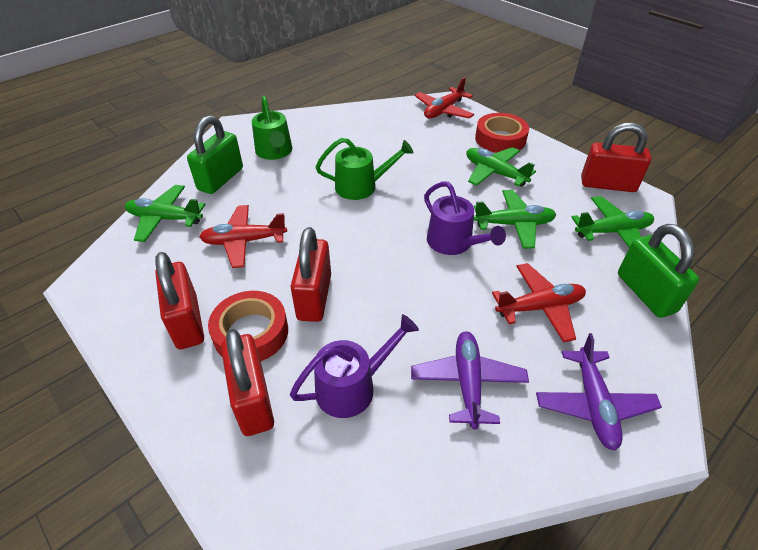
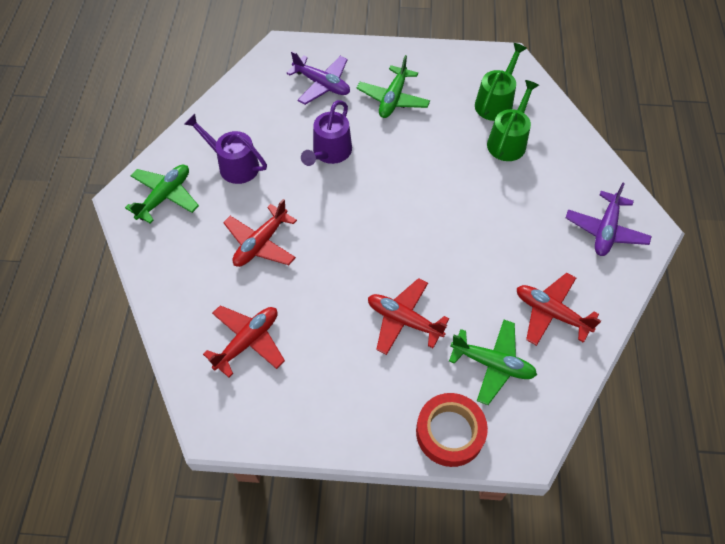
green padlock: 2 -> 0
green plane: 4 -> 3
red padlock: 4 -> 0
red plane: 3 -> 4
red tape: 2 -> 1

